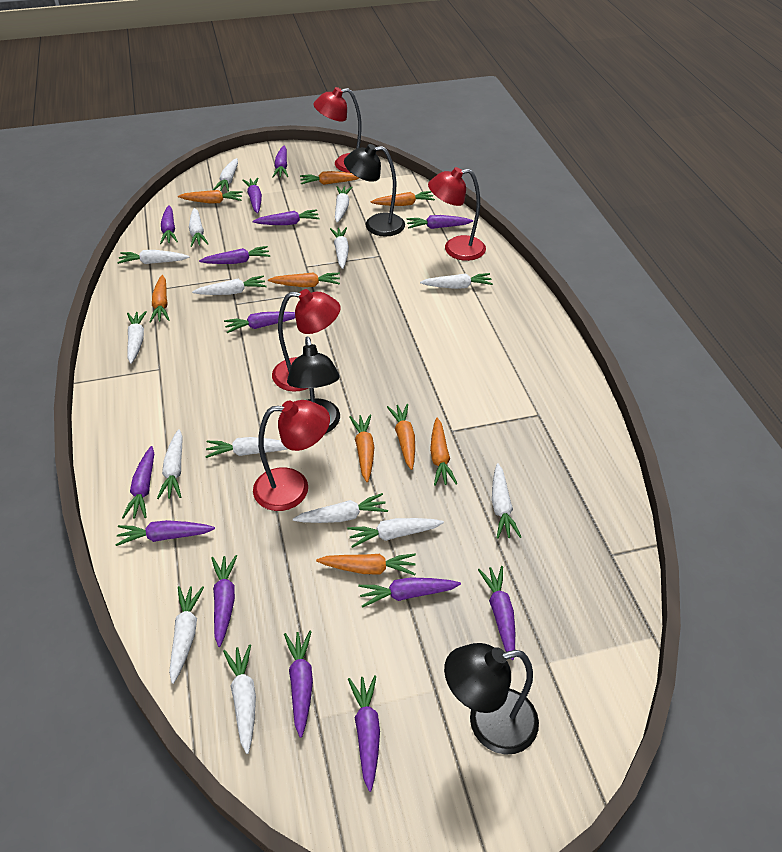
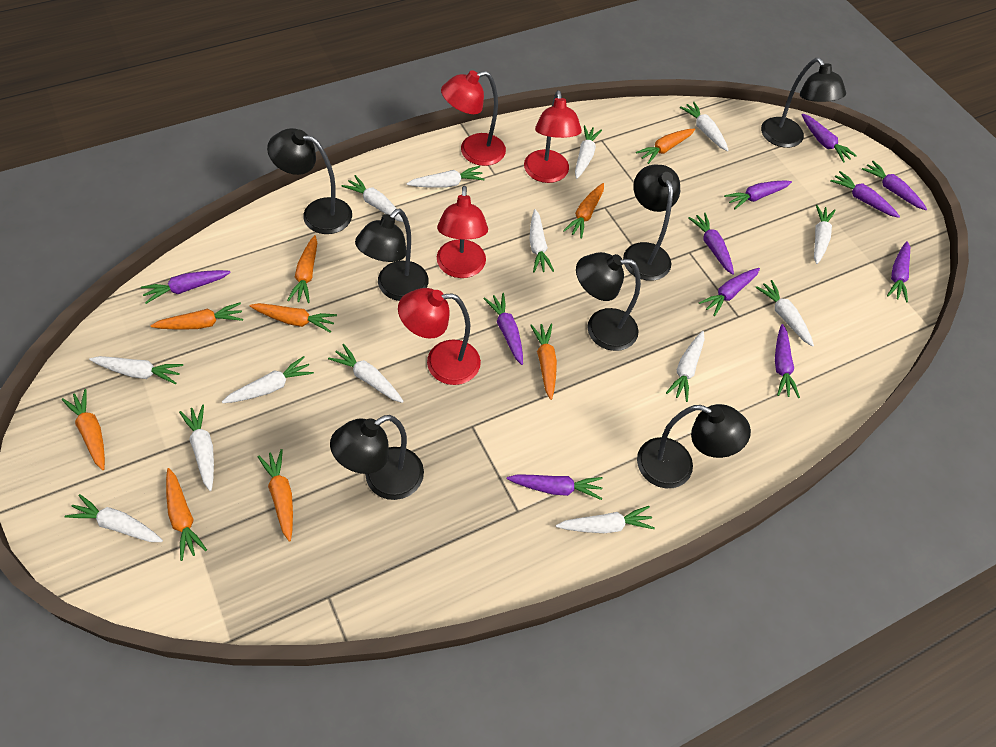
black lamp: 3 -> 7
purple carrot: 14 -> 11
white carrot: 15 -> 14

